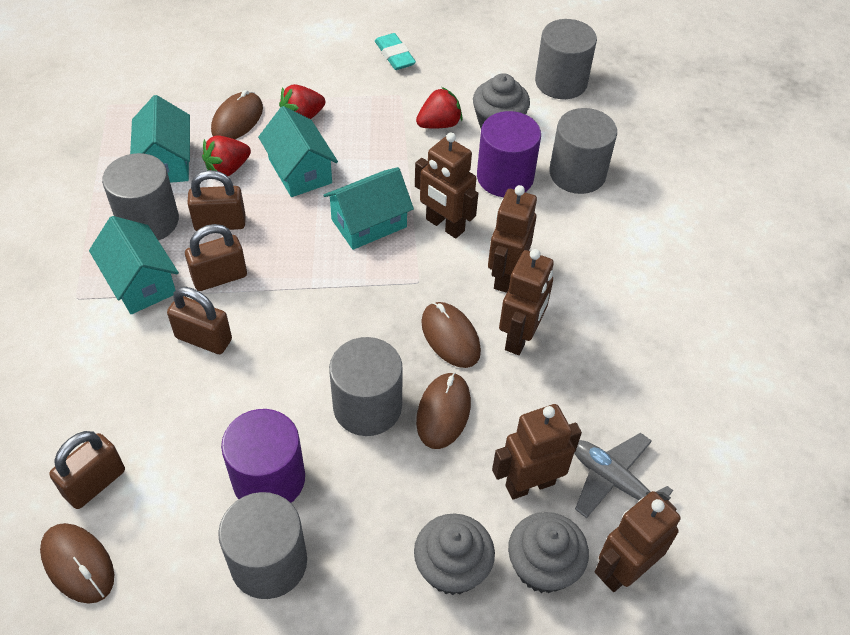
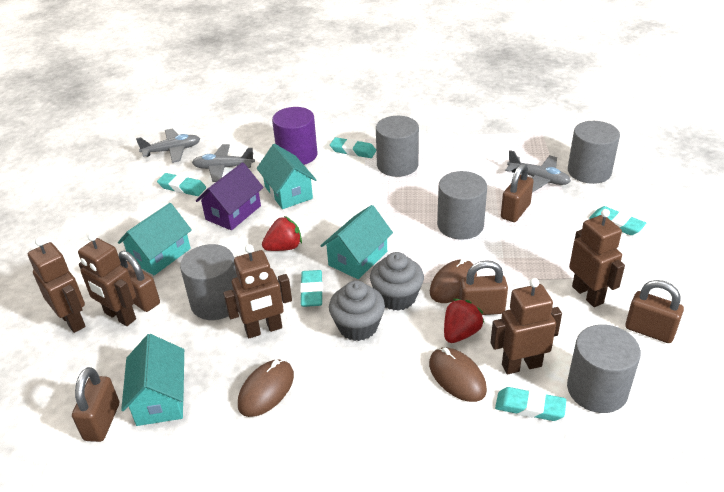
brown mouse: 4 -> 3
brown padlock: 4 -> 5
grey cupcake: 3 -> 2
grey plane: 1 -> 3
purple cylinder: 2 -> 1
purple house: 0 -> 1
red strawberry: 3 -> 2
turquoise eraser: 1 -> 5

